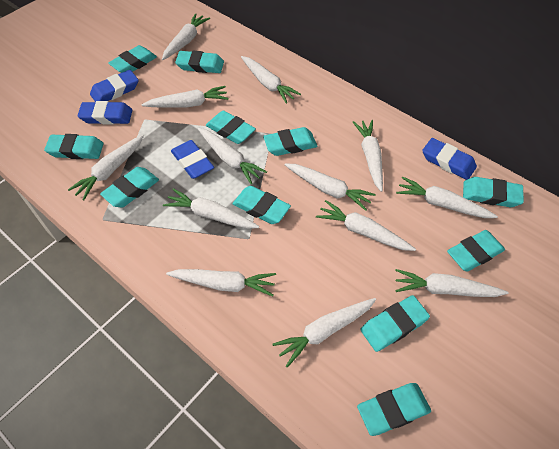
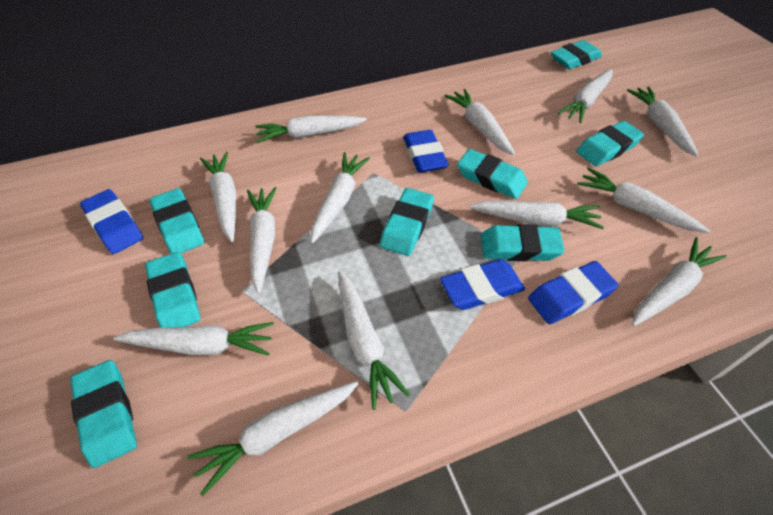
turquoise eraser: 11 -> 8

